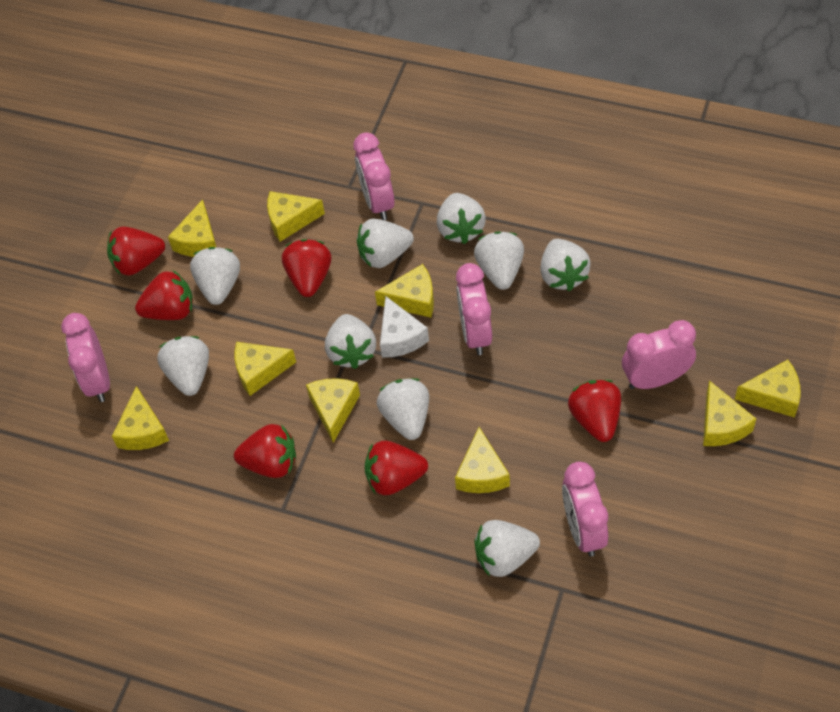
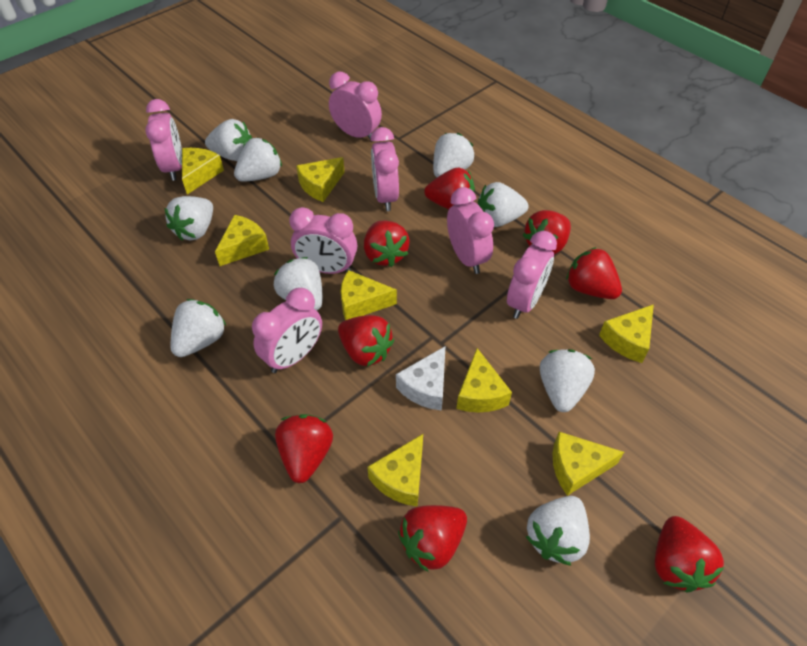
pink clock: 5 -> 7
red strawberry: 6 -> 8
yellow cheese: 9 -> 8

